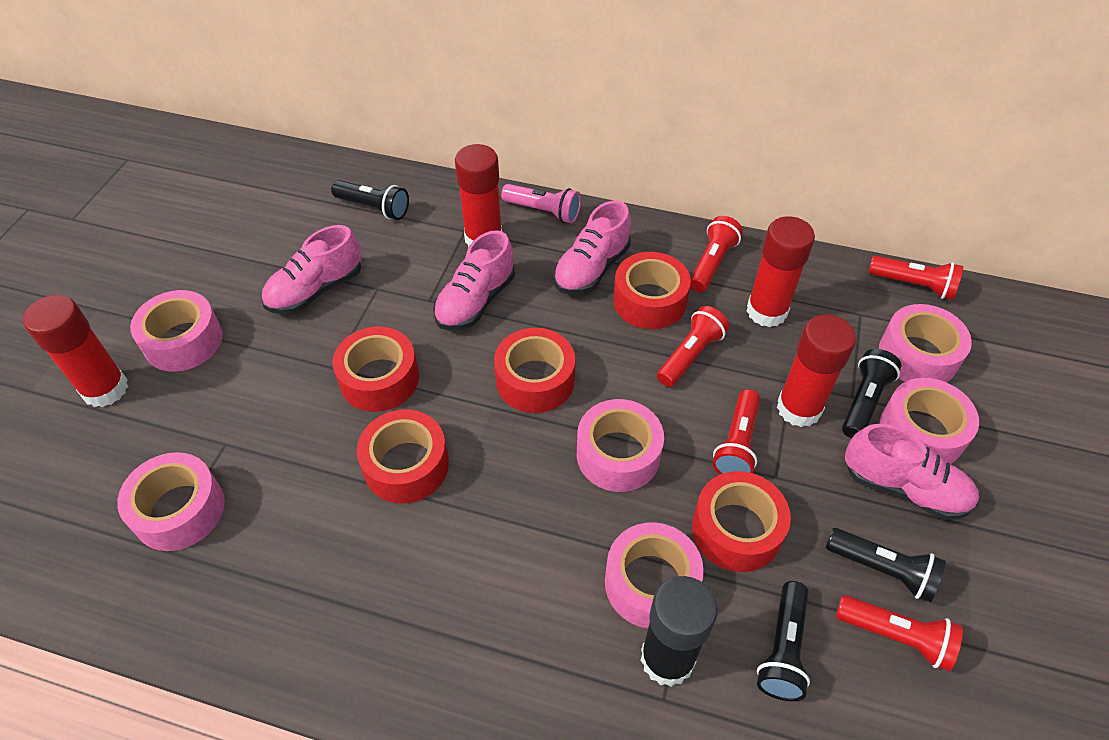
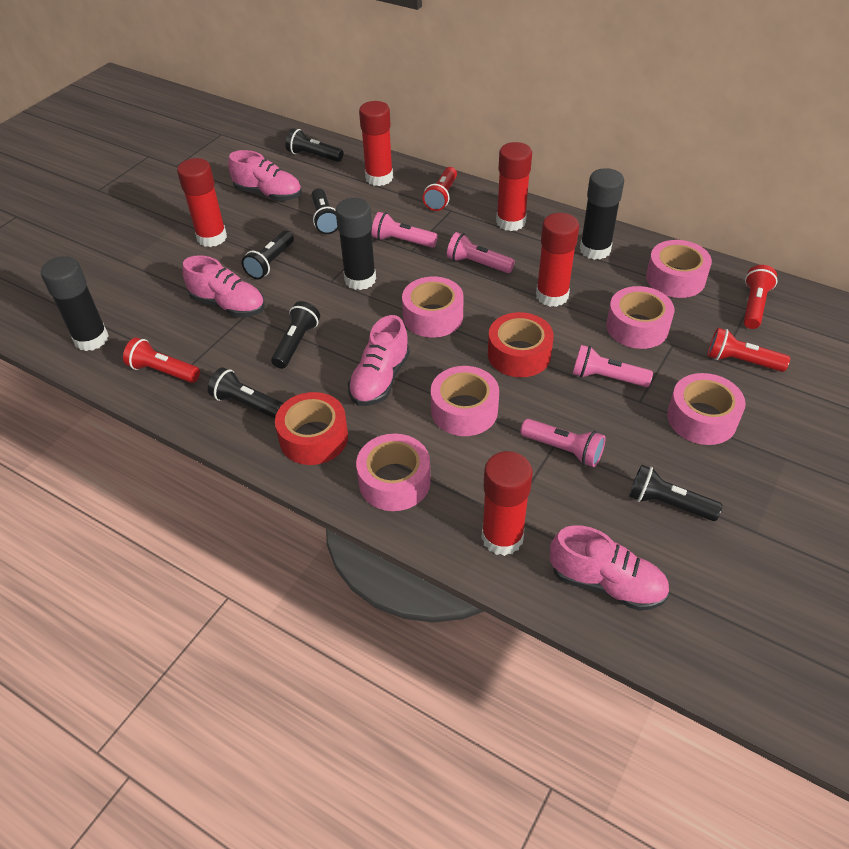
black flashlight: 4 -> 6
black glue stick: 1 -> 3
pink flashlight: 1 -> 4
red flashlight: 5 -> 4
red glue stick: 4 -> 5
red tape: 5 -> 2

